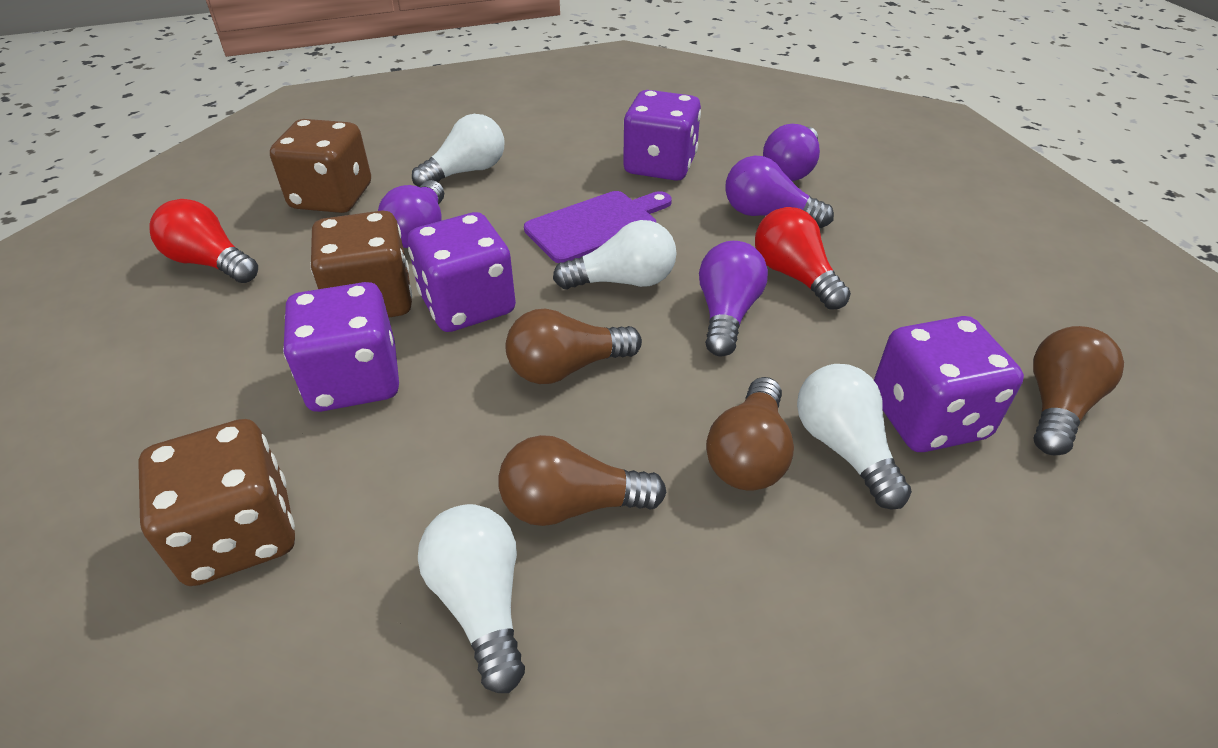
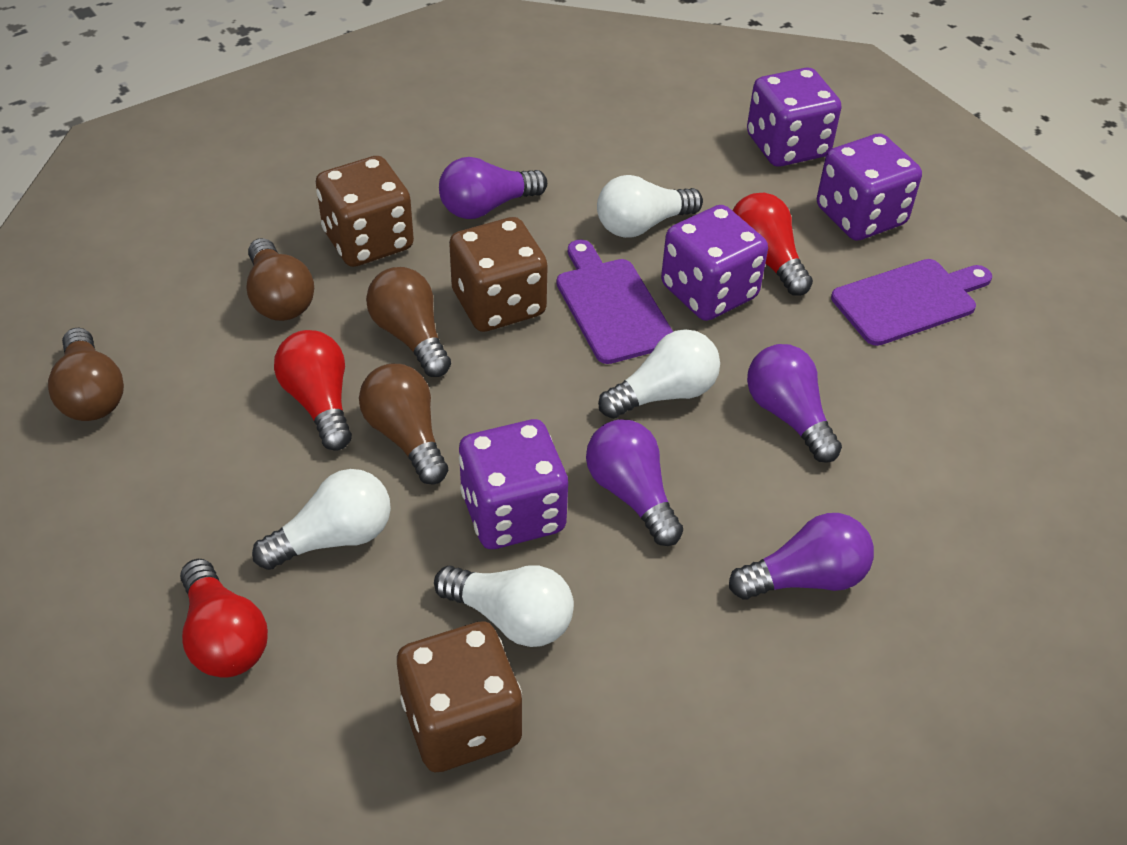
purple cutting board: 1 -> 2
red light bulb: 2 -> 3

